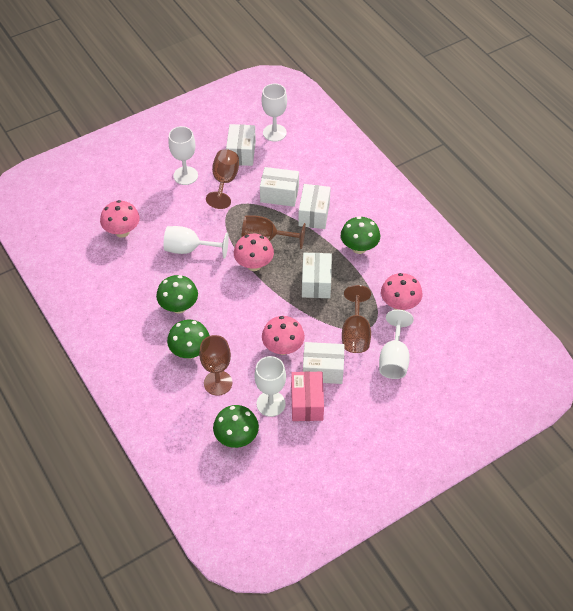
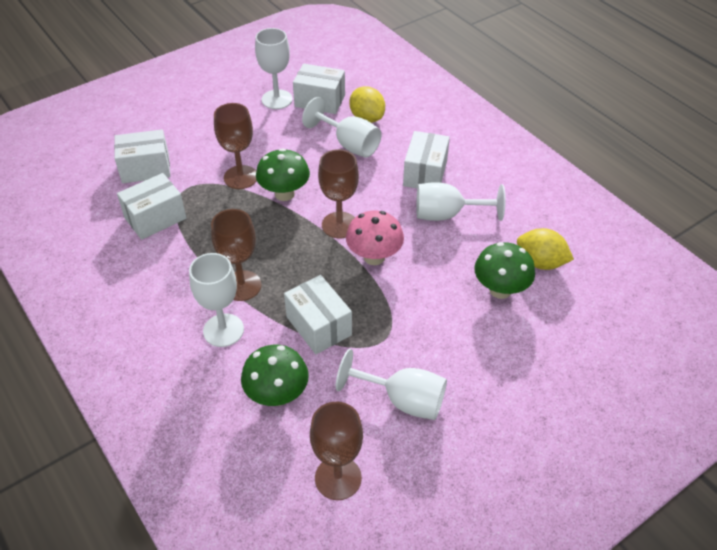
green mushroom: 4 -> 3
pink box: 1 -> 0
pink mushroom: 4 -> 1
yellow lemon: 0 -> 2

